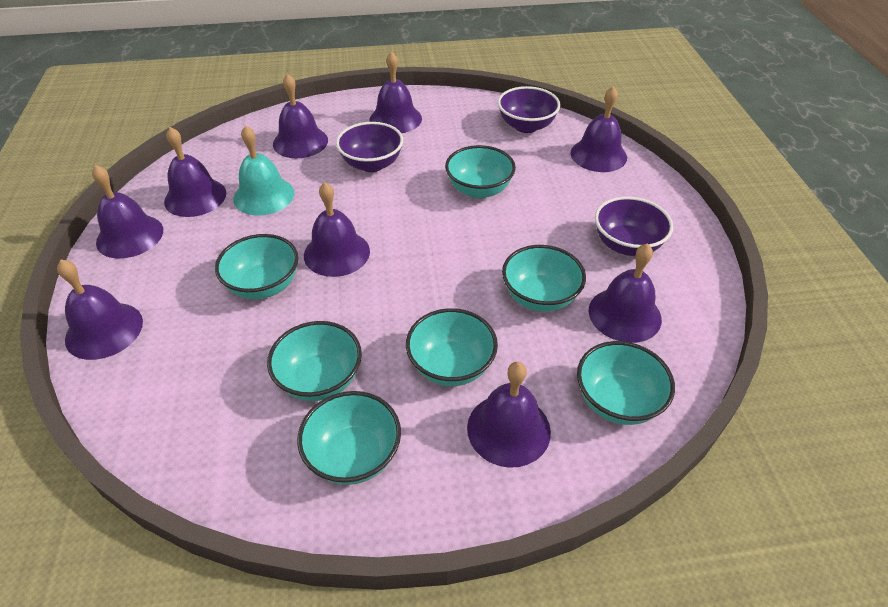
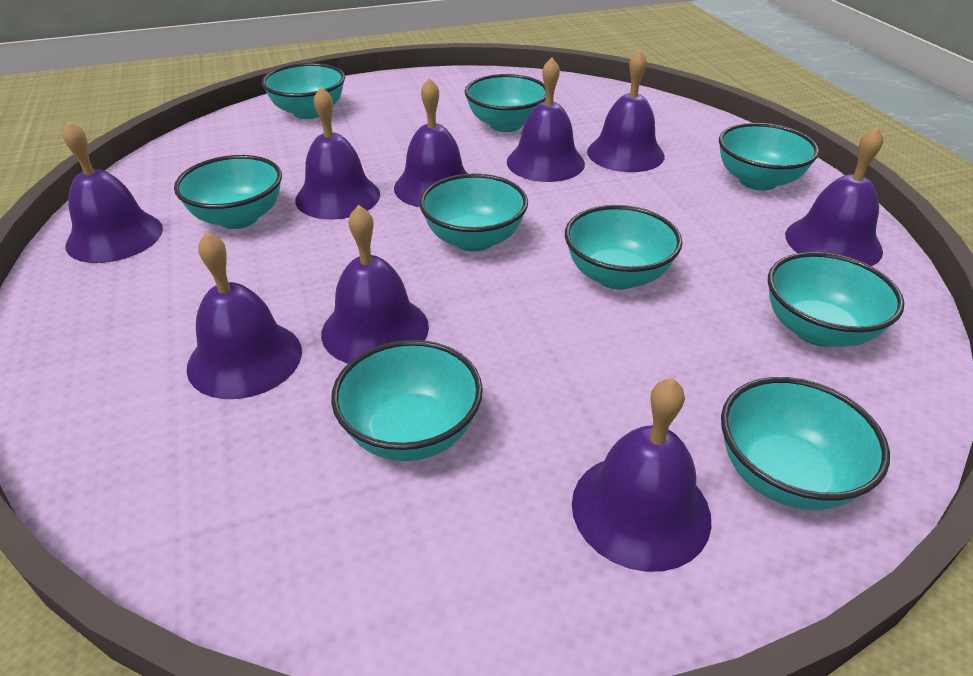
purple bowl: 3 -> 0
turquoise bell: 1 -> 0
turquoise bowl: 7 -> 9

